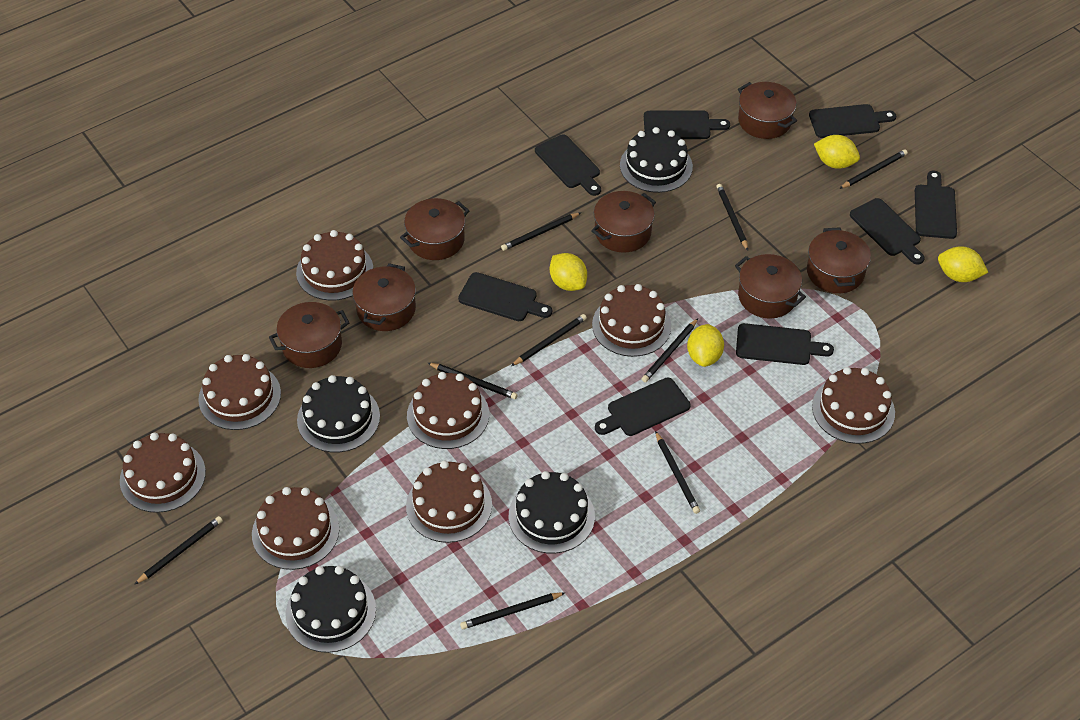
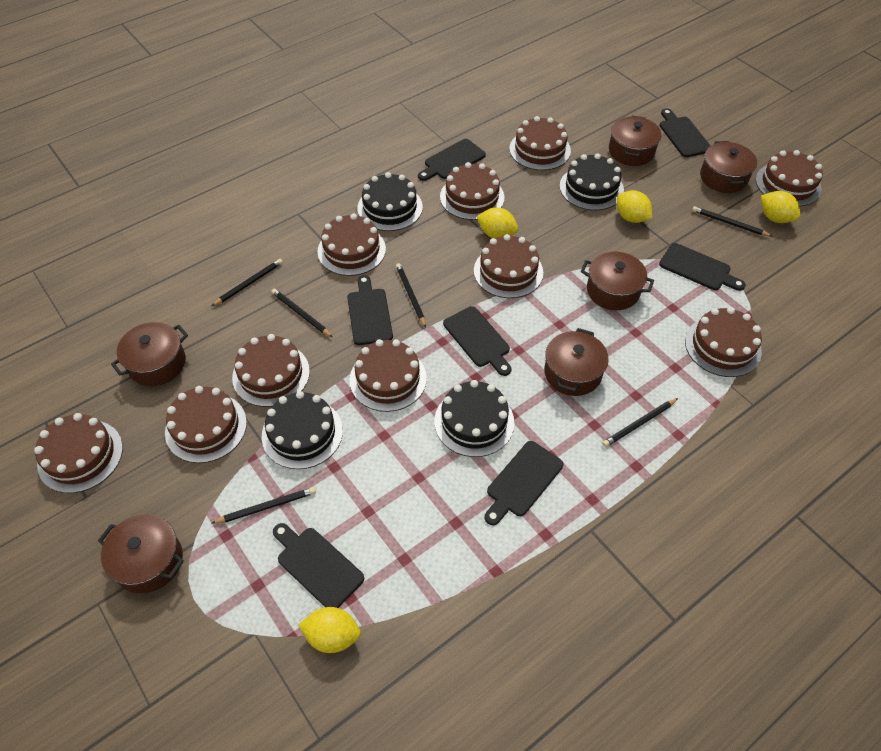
black cutting board: 8 -> 7
black pencil: 9 -> 6
brown cake: 8 -> 10
brown pot: 7 -> 6

